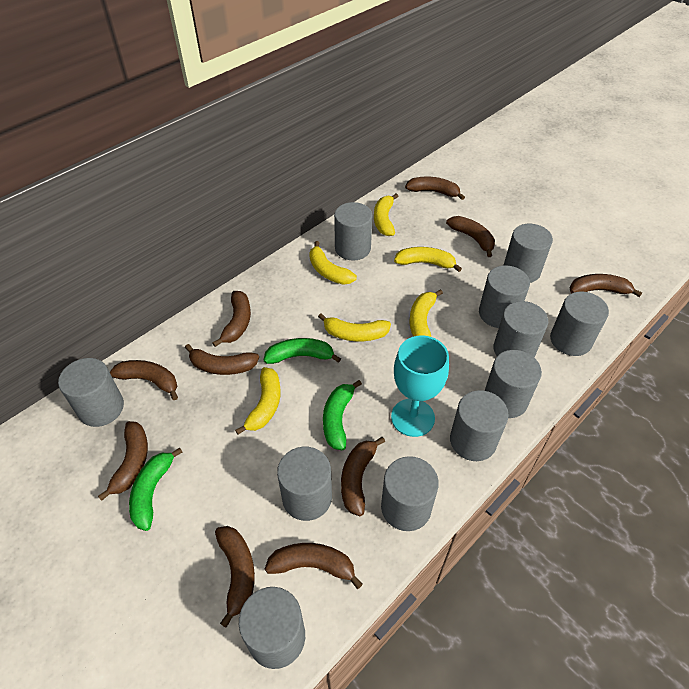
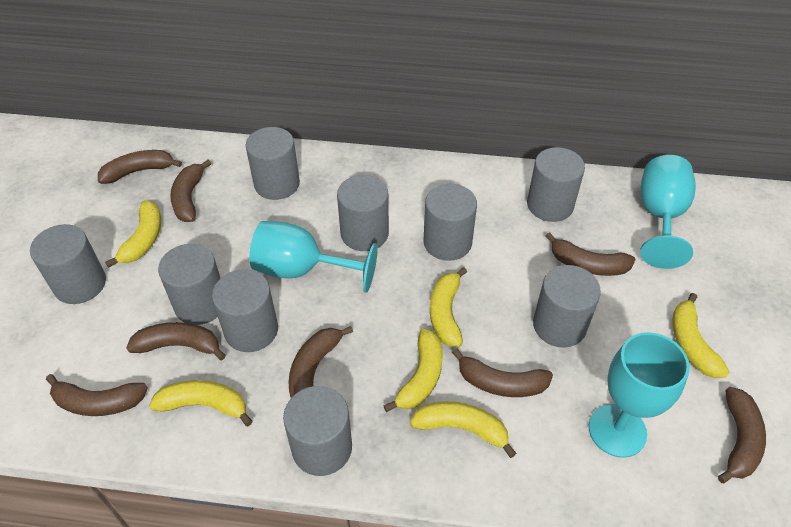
brown banana: 10 -> 8
green banana: 3 -> 0
grey cylinder: 11 -> 9
turquoise goblet: 1 -> 3

